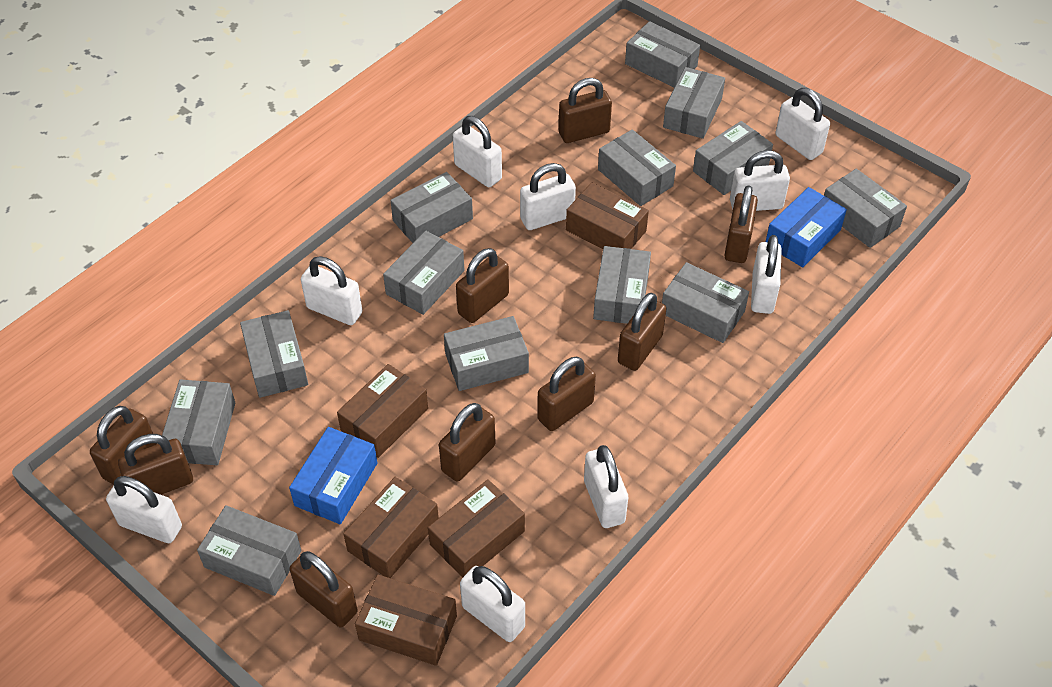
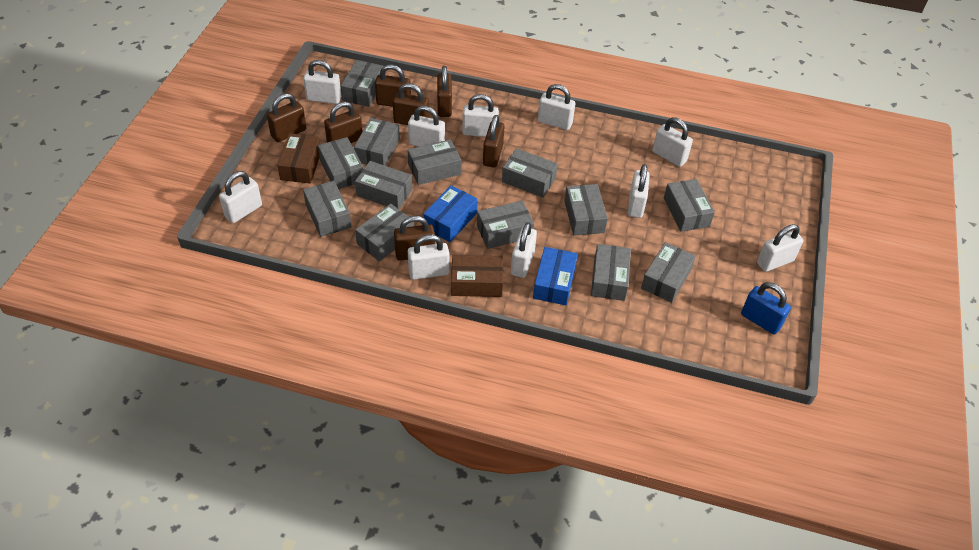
blue padlock: 0 -> 1
brown box: 5 -> 2
brown padlock: 9 -> 7
white padlock: 9 -> 10

